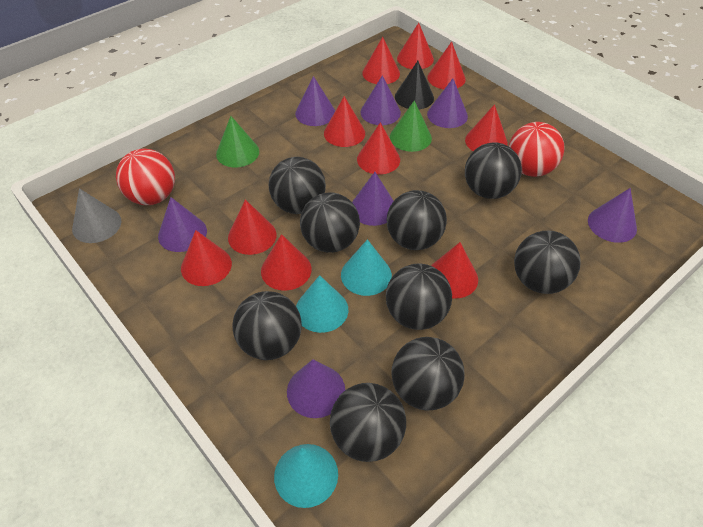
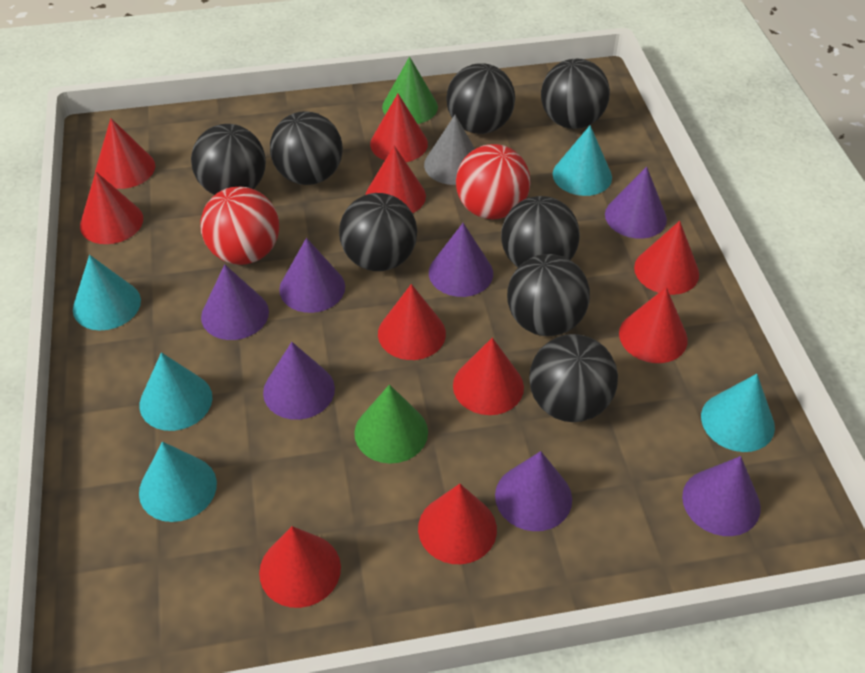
black ball: 9 -> 8
black cone: 1 -> 0
turquoise cone: 3 -> 5

